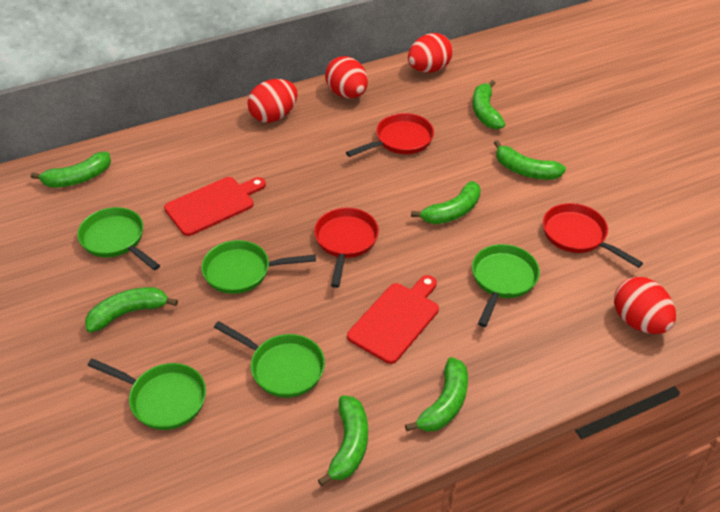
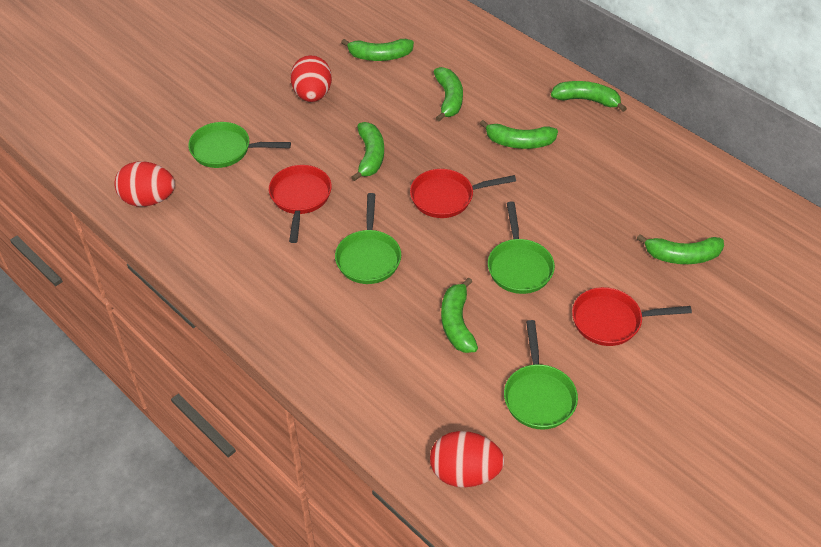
green pan: 5 -> 4
red cutting board: 2 -> 0
red egg: 4 -> 3

